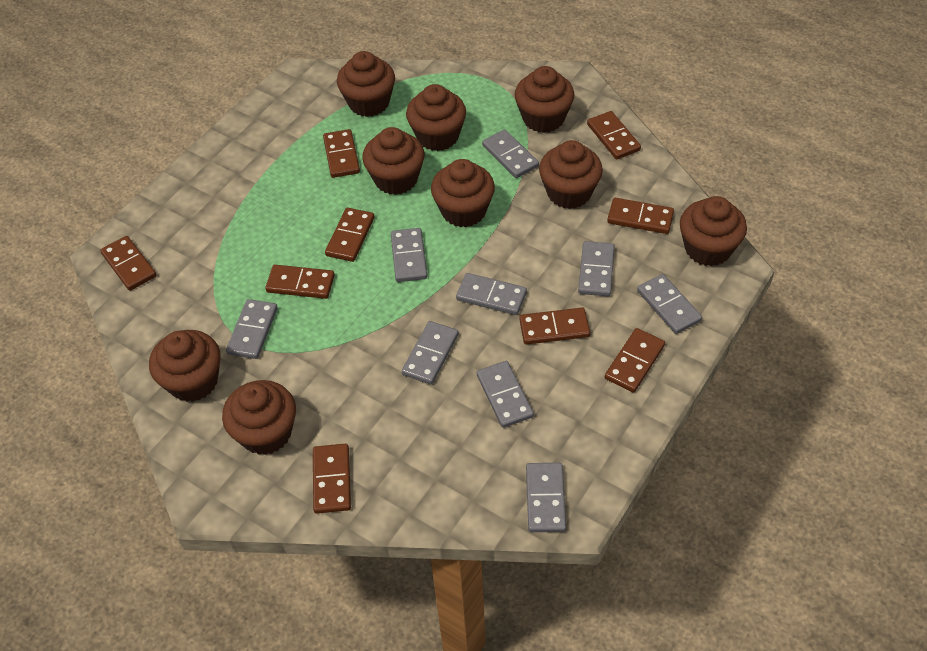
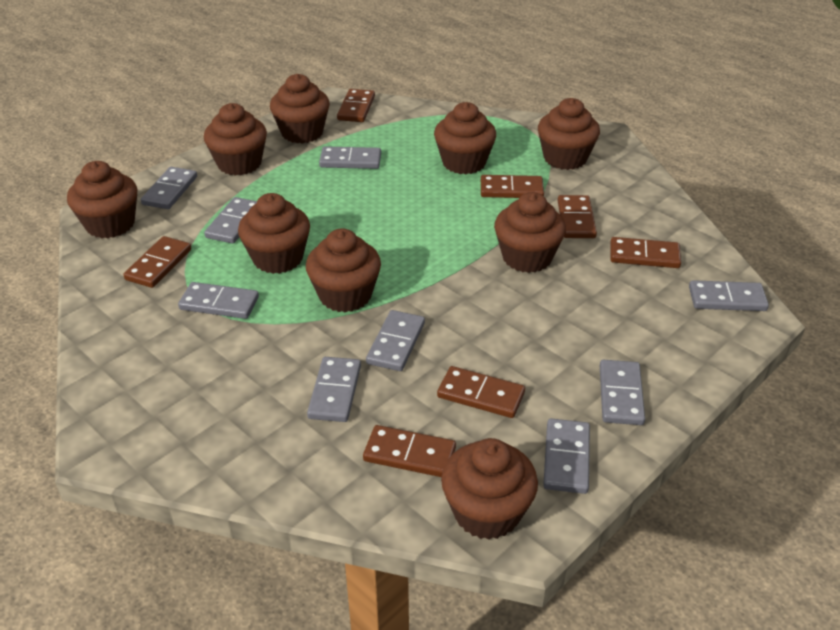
brown domino: 9 -> 7

